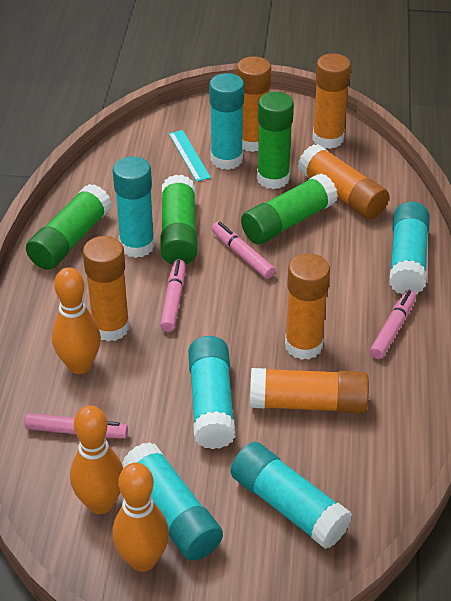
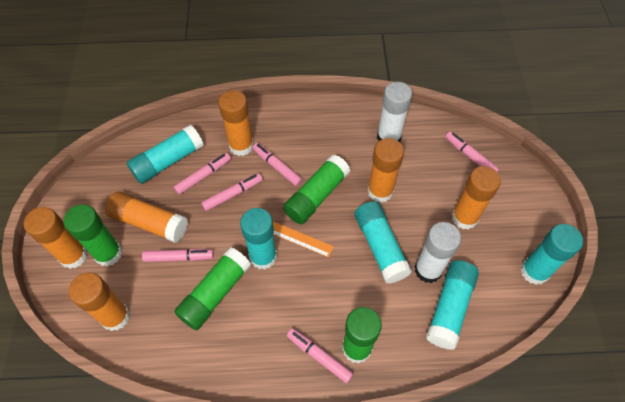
orange bowling pin: 3 -> 0
orange ruler: 0 -> 1
pink marker: 4 -> 6
turquoise glue stick: 6 -> 5
turquoise ruler: 1 -> 0
white glue stick: 0 -> 2

